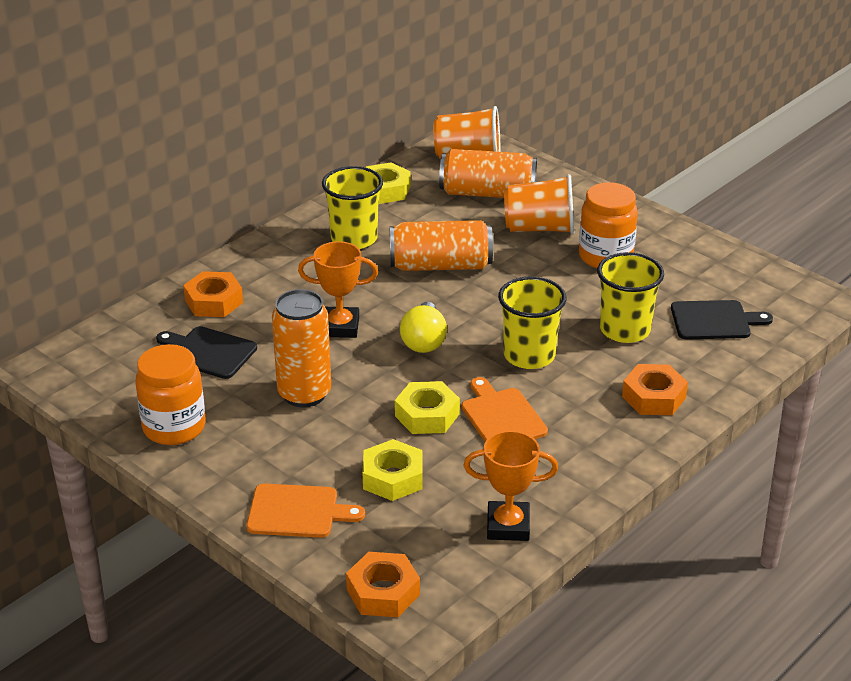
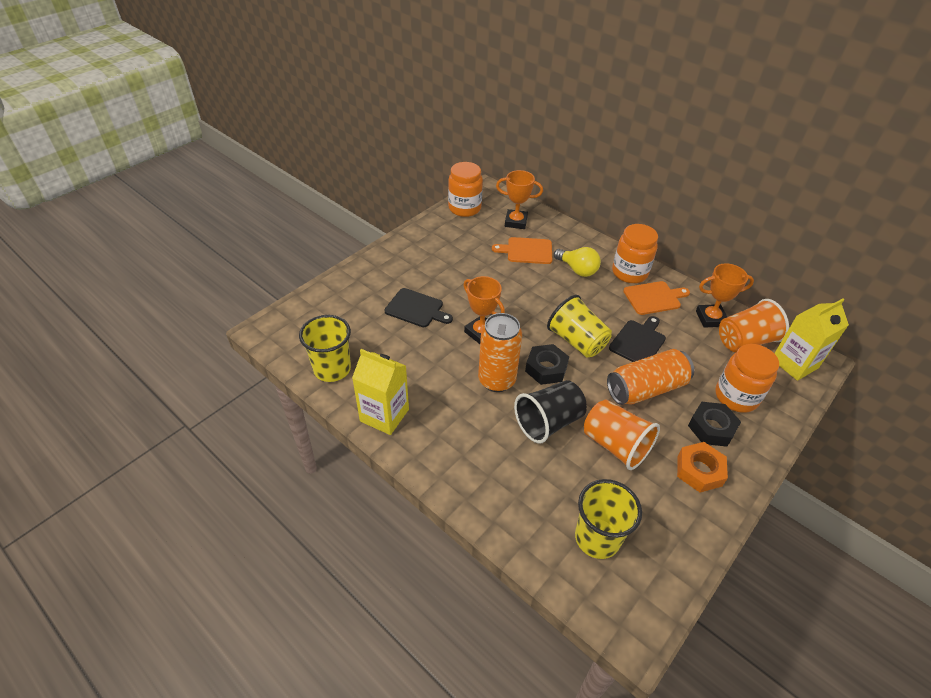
black cup: 0 -> 1
black nut: 0 -> 2
orange can: 3 -> 2
orange jar: 2 -> 3
orange nut: 3 -> 1
orange trophy: 2 -> 3
yellow carton: 0 -> 2
yellow nut: 3 -> 0

